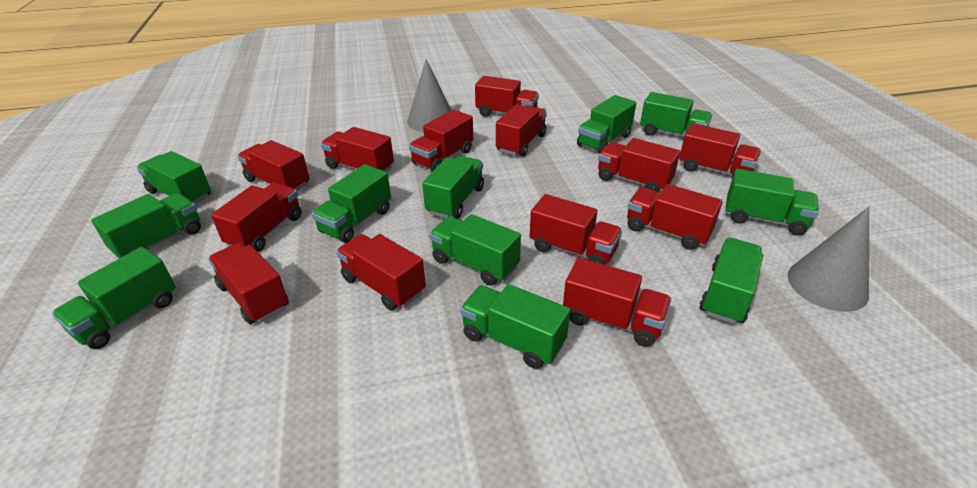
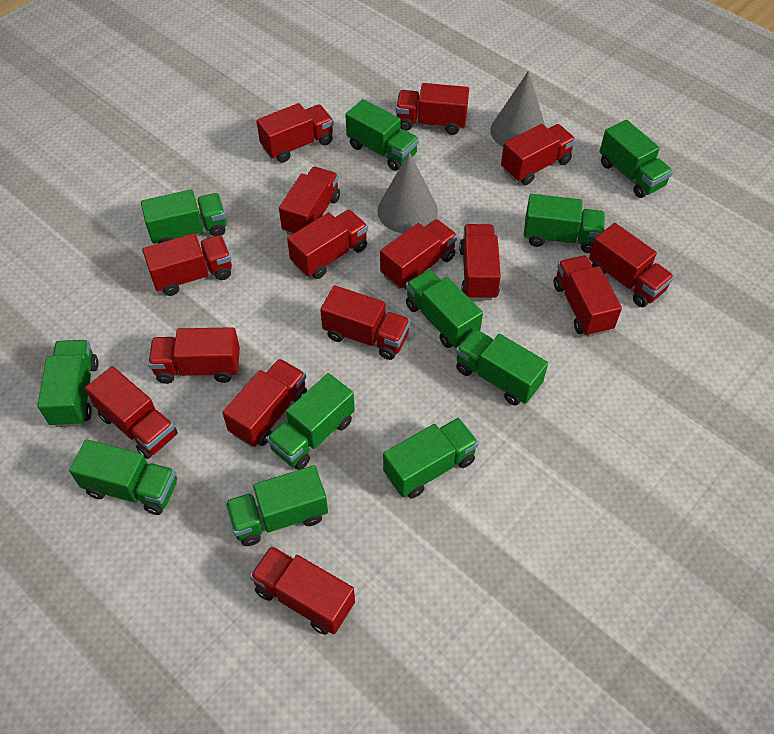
red truck: 13 -> 15

